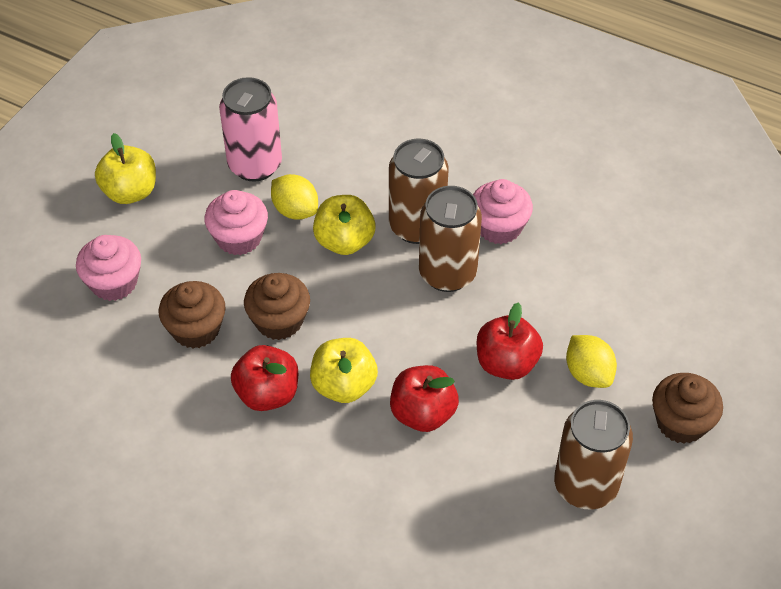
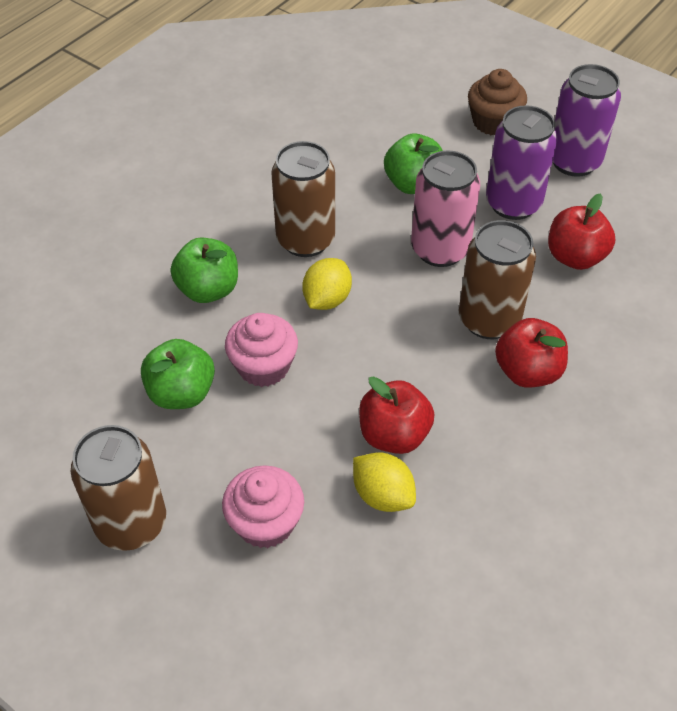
brown cupcake: 3 -> 1
green apple: 0 -> 3
pink cupcake: 3 -> 2
purple can: 0 -> 2
yellow apple: 3 -> 0

